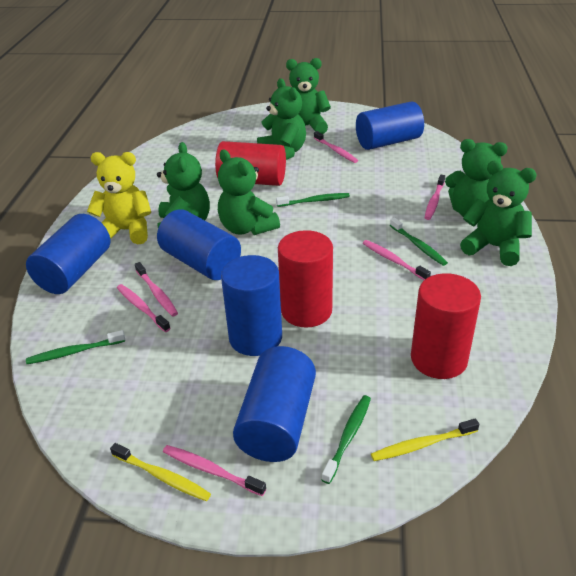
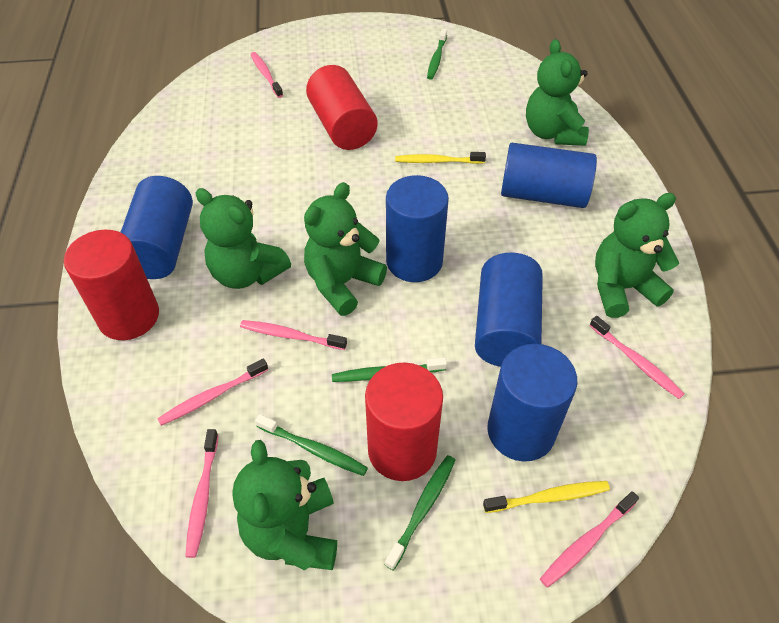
green teddy bear: 6 -> 5
yellow teddy bear: 1 -> 0

